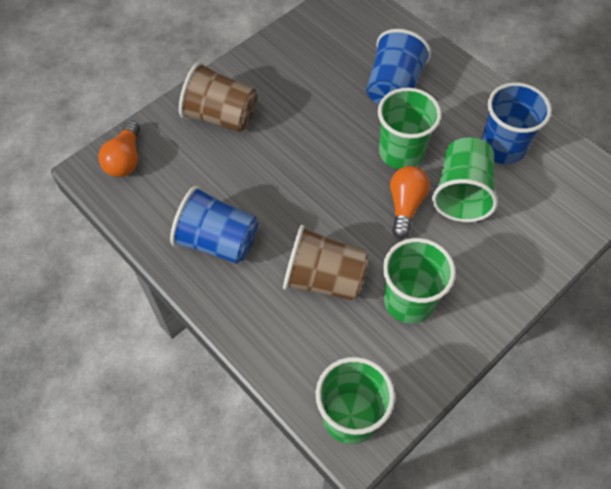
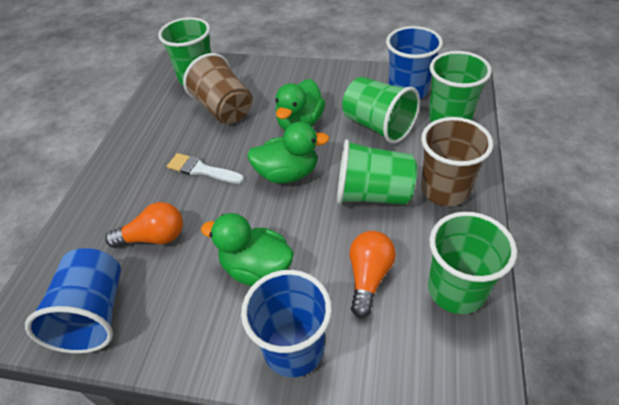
green cup: 4 -> 5
green duck: 0 -> 3
white brush: 0 -> 1

